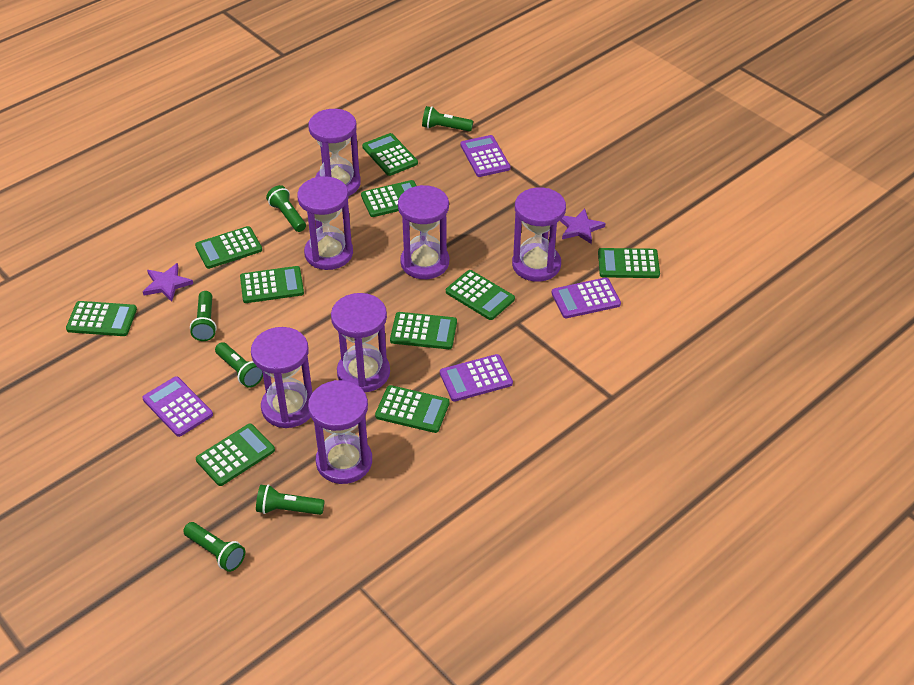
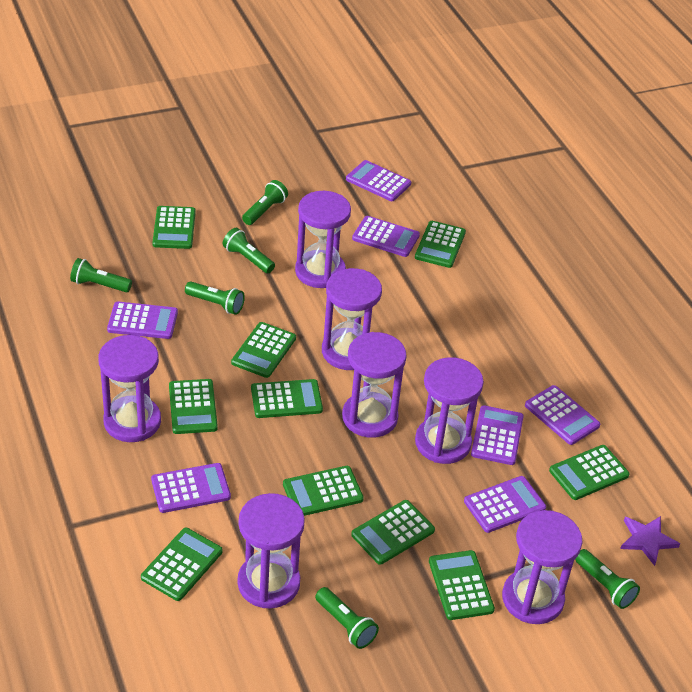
purple calculator: 4 -> 7
purple star: 2 -> 1

